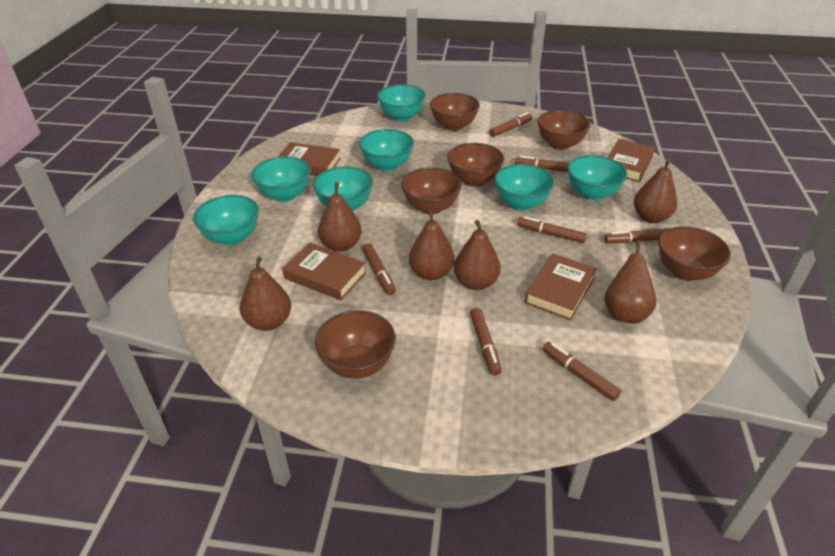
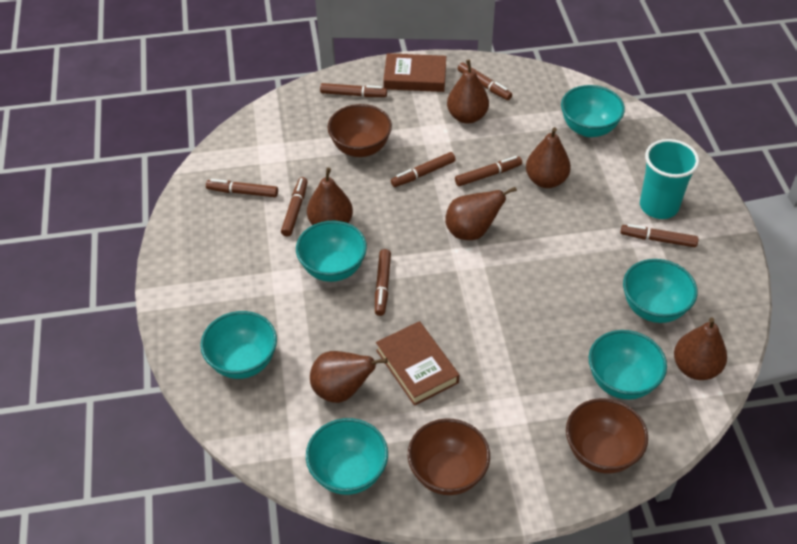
brown book: 4 -> 2
brown bowl: 6 -> 3
brown marker: 7 -> 8
turquoise bowl: 7 -> 6
turquoise cup: 0 -> 1

